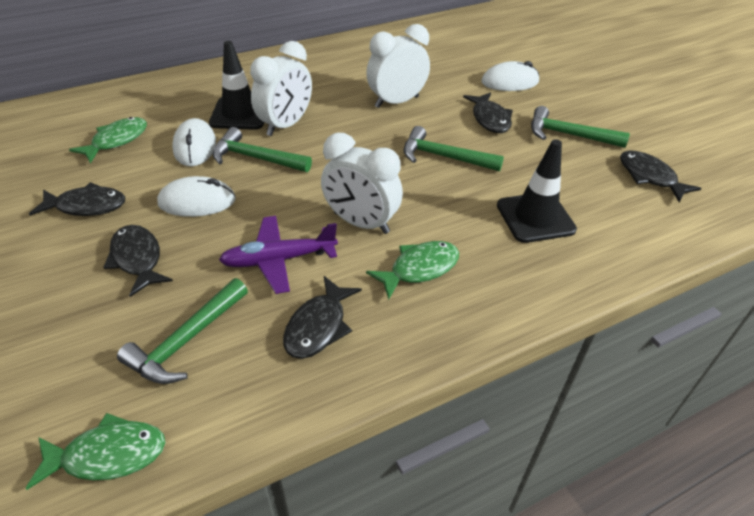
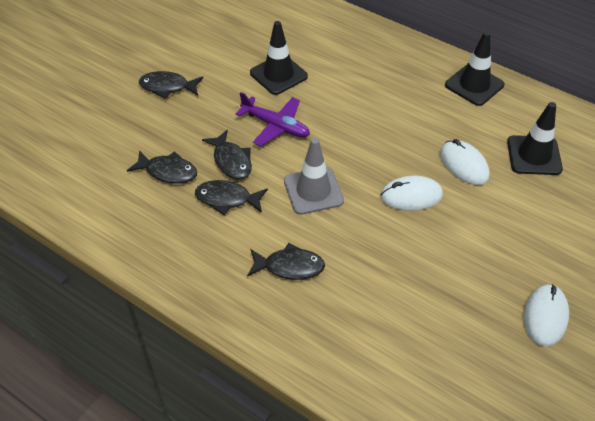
black traffic cone: 2 -> 3
green fish: 3 -> 0
green hammer: 4 -> 0
grey traffic cone: 0 -> 1
white clock: 3 -> 0

